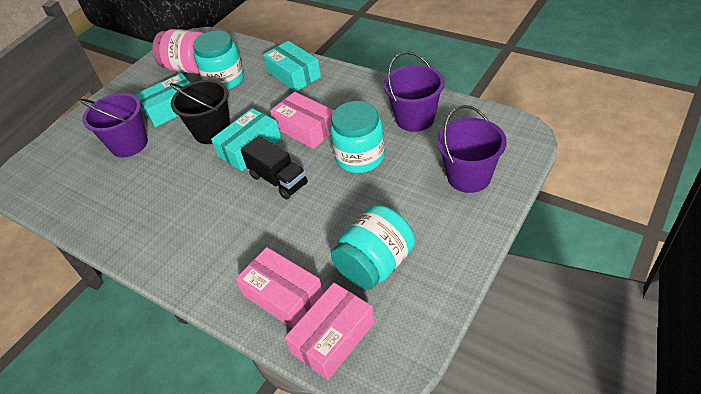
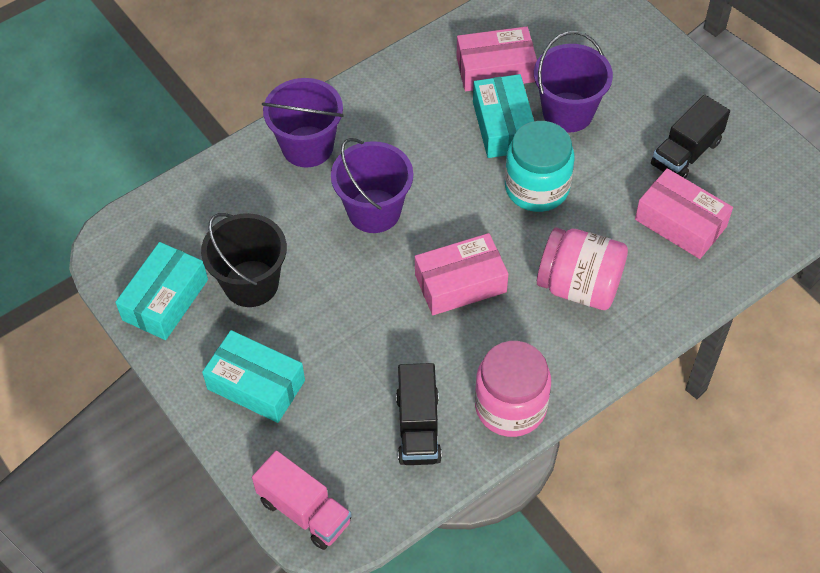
black truck: 1 -> 2
pink jar: 1 -> 2
pink truck: 0 -> 1
turquoise jar: 3 -> 1

